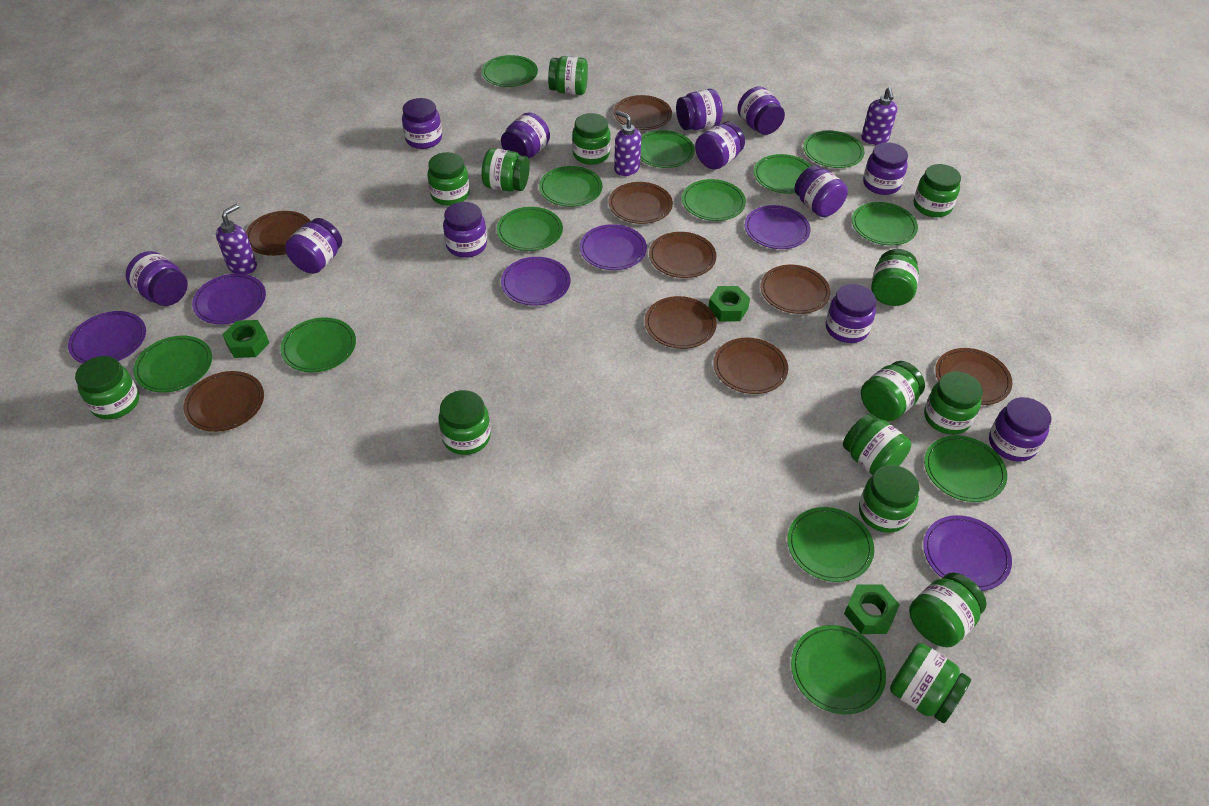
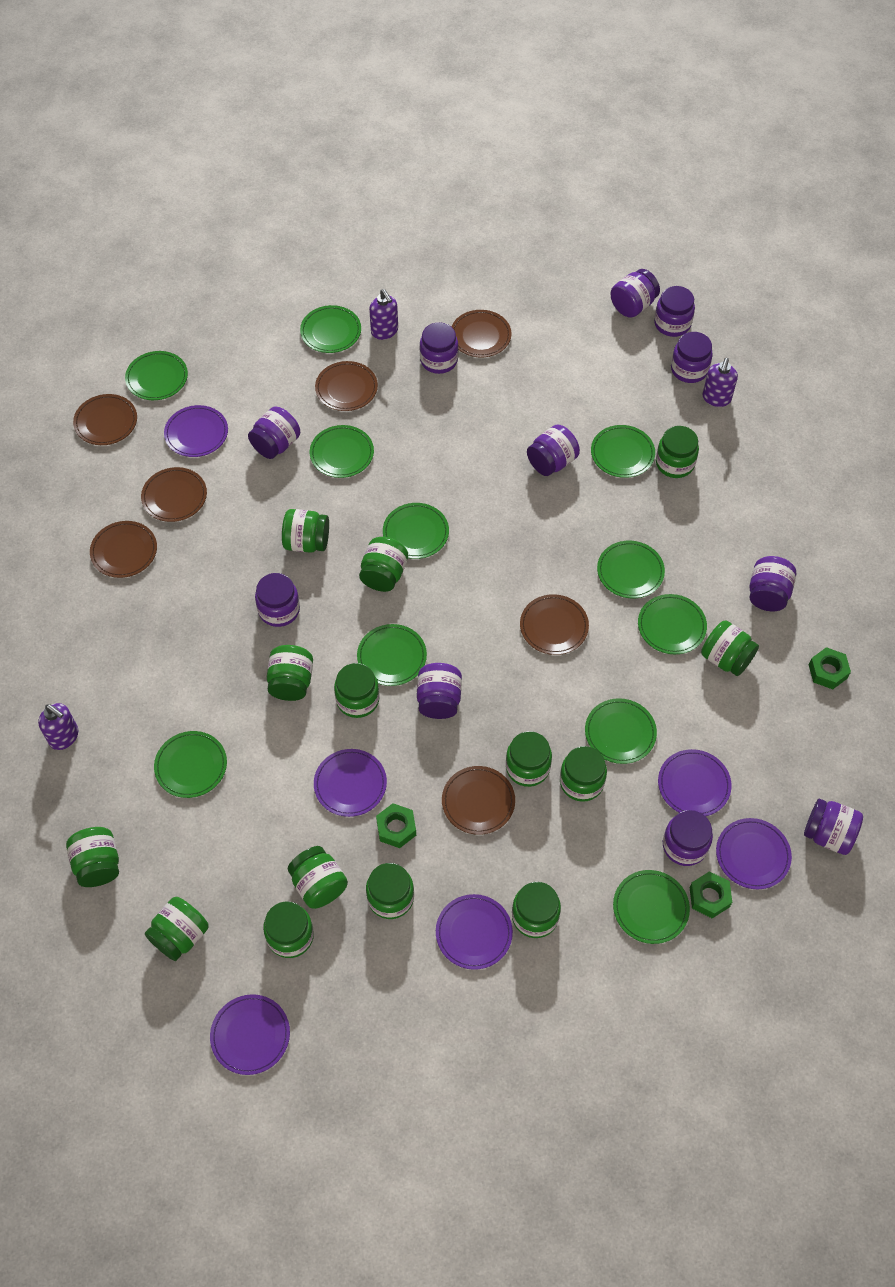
brown plate: 9 -> 7
green plate: 13 -> 11
purple jar: 12 -> 11

